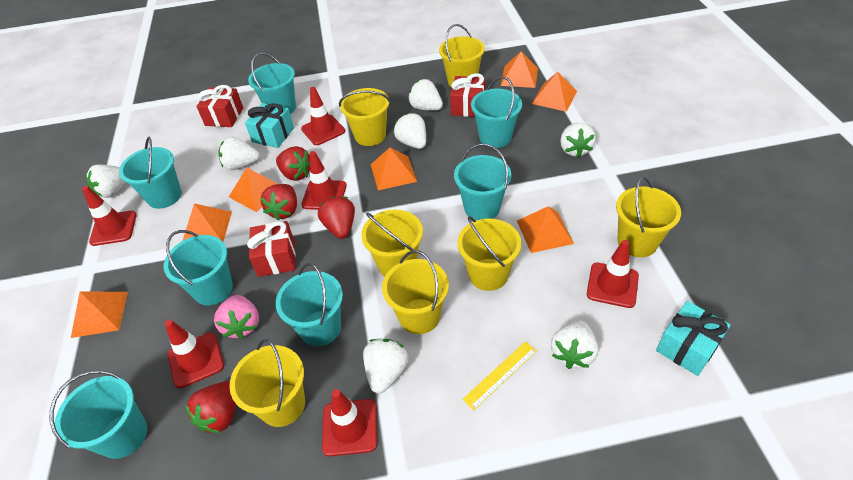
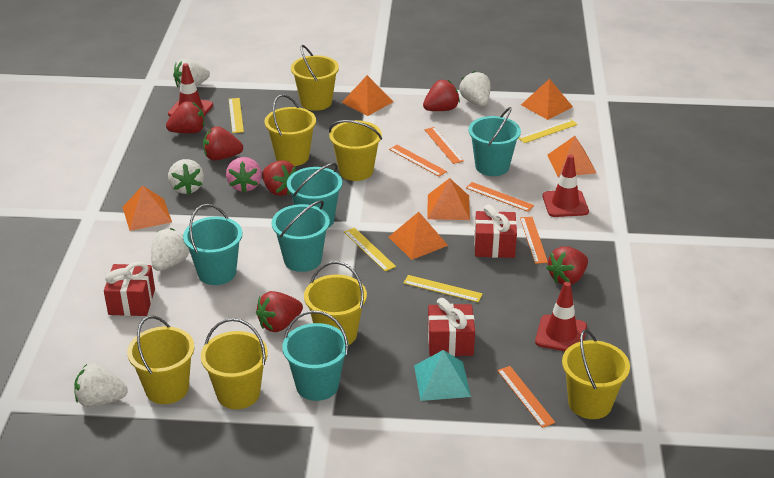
orange pyramid: 7 -> 6
orange ruler: 0 -> 5
red strawberry: 4 -> 6
red traffic cone: 6 -> 3
turquoise bucket: 7 -> 5
turquoise gift: 2 -> 0
turquoise pyramid: 0 -> 1
white strawberry: 7 -> 5
yellow ruler: 1 -> 4

